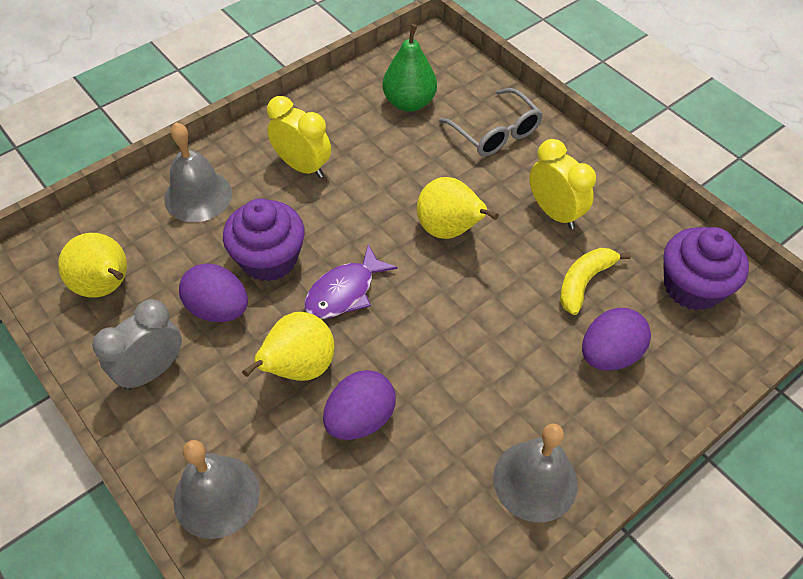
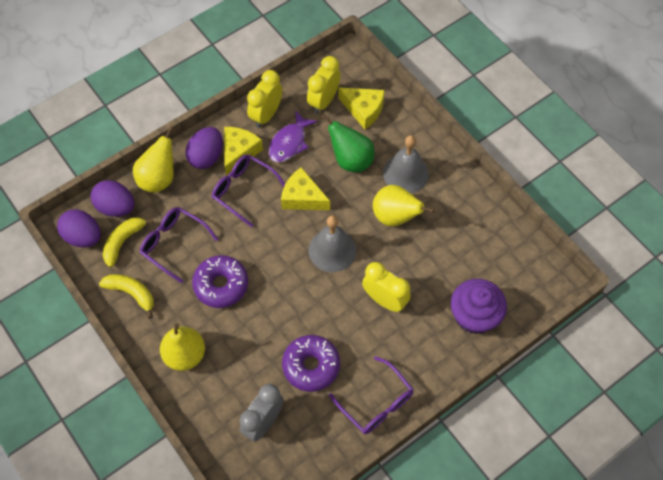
grey bell: 3 -> 2
grey glasses: 1 -> 0
purple cupcake: 2 -> 1
purple donut: 0 -> 2
purple glasses: 0 -> 3
yellow banana: 1 -> 2
yellow cheese: 0 -> 3
yellow clock: 2 -> 3

